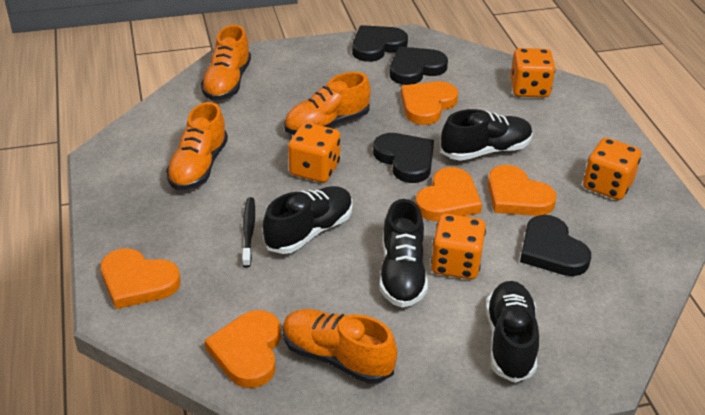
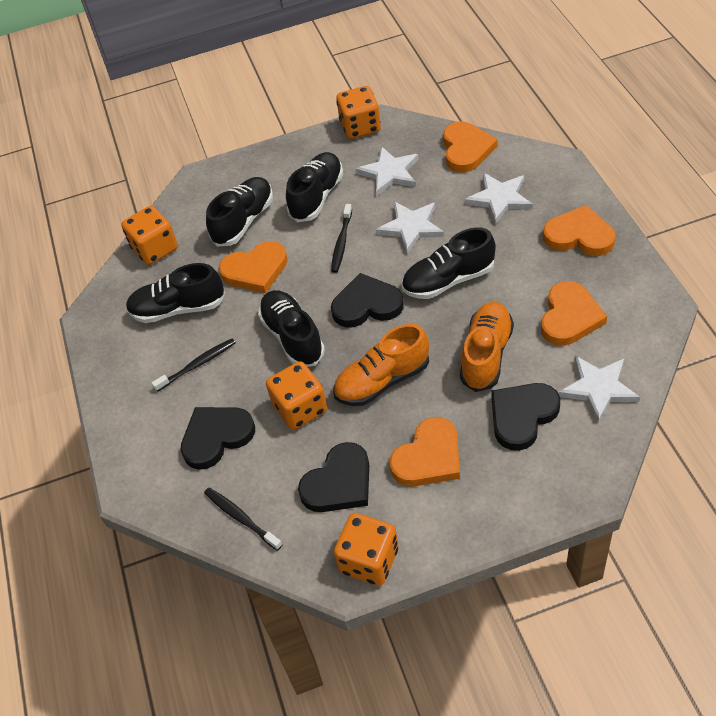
black shoe: 4 -> 5
black toothbrush: 1 -> 3
orange shoe: 4 -> 2
white star: 0 -> 4

